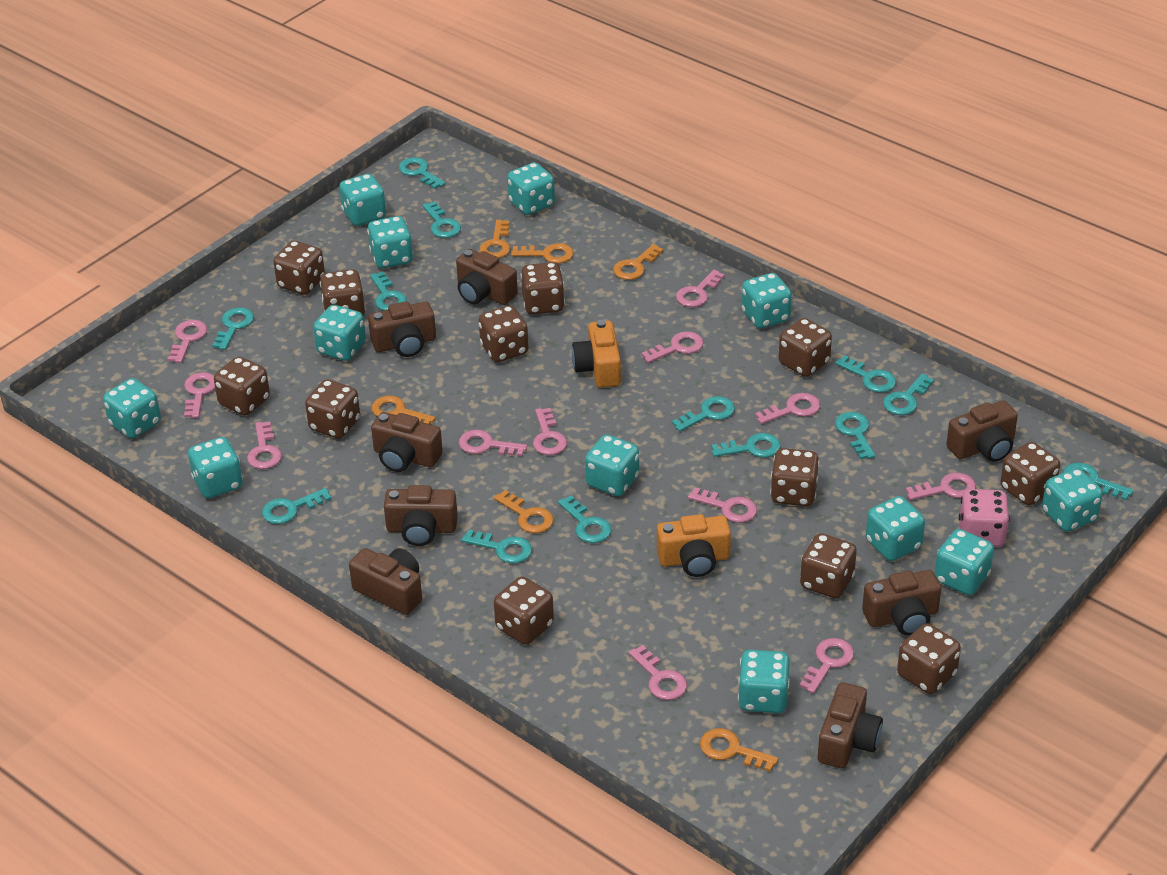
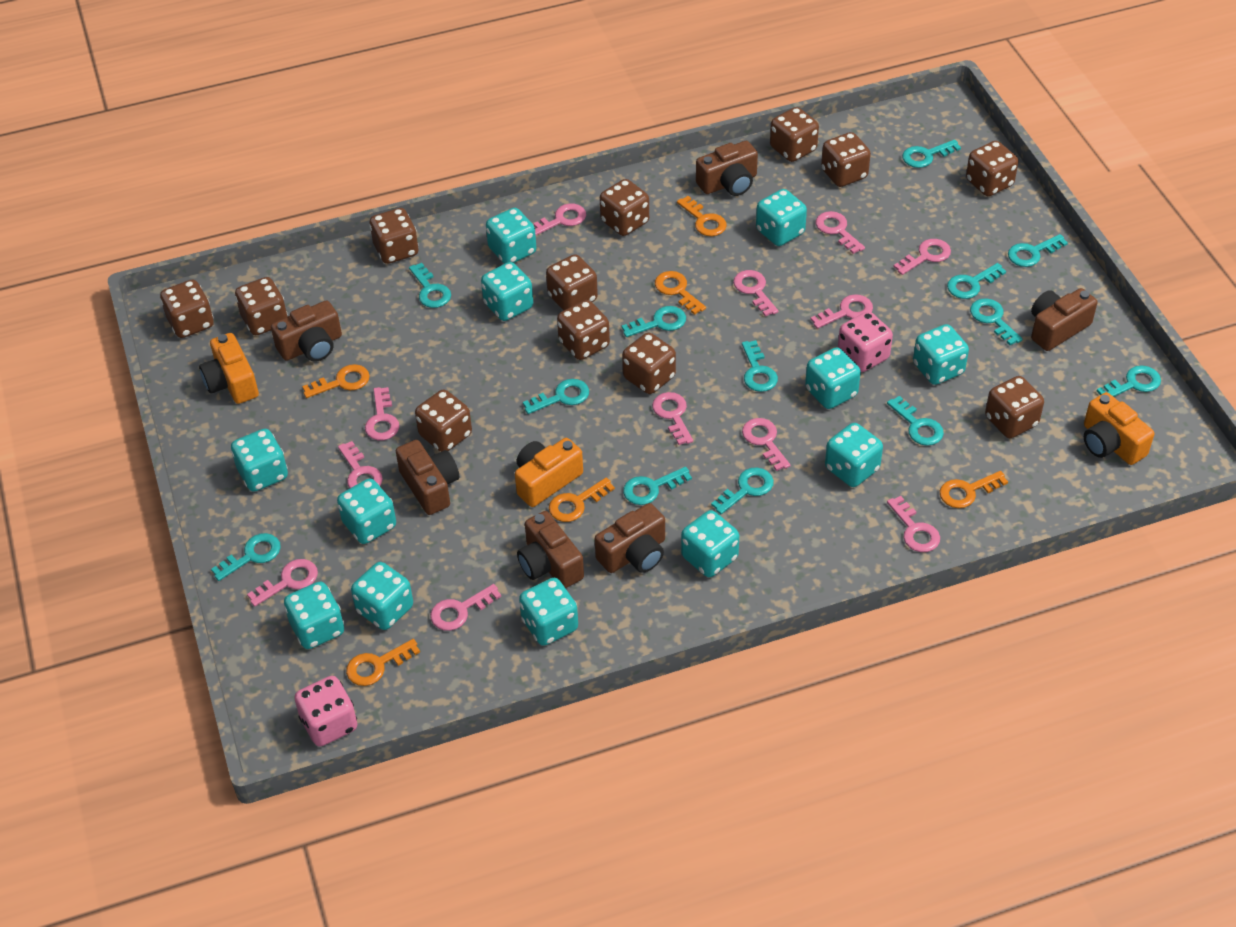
brown camera: 8 -> 6
orange camera: 2 -> 3
pink dice: 1 -> 2

